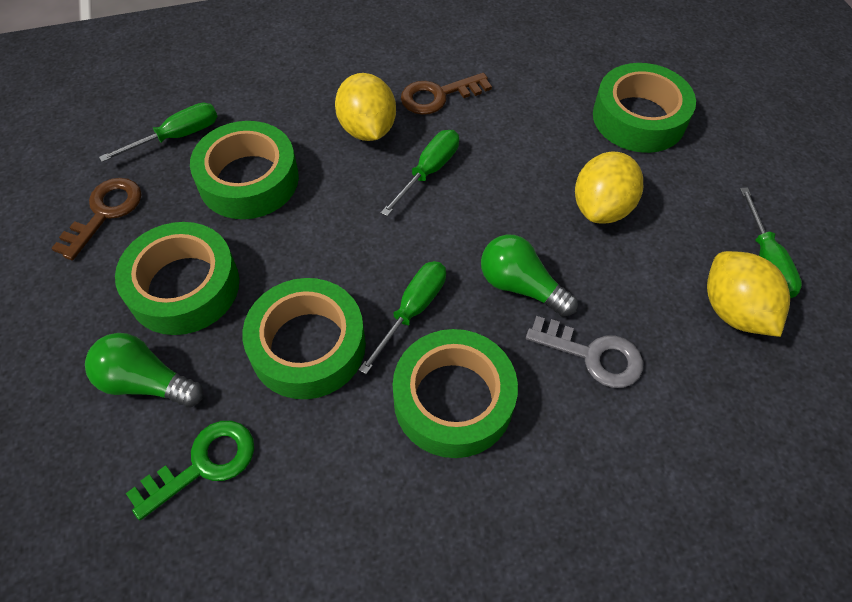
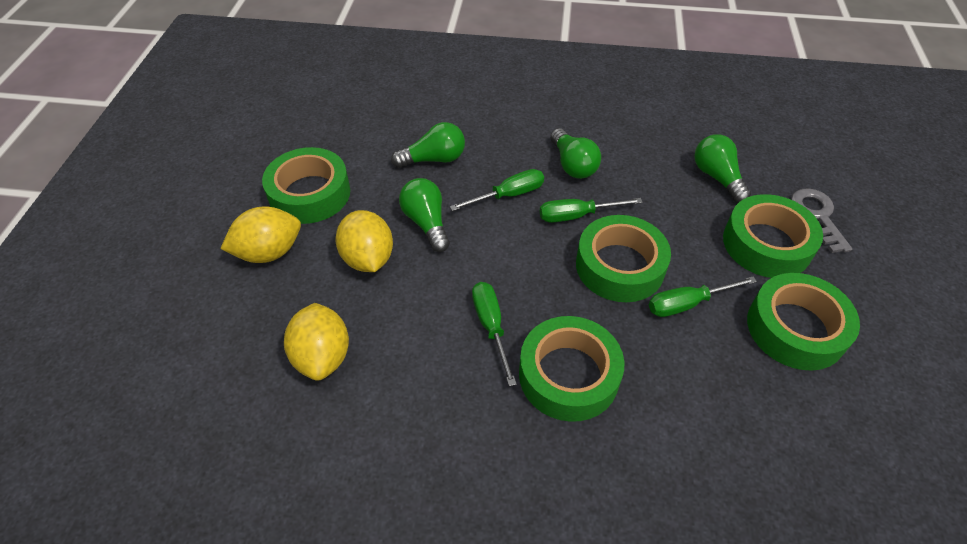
brown key: 2 -> 0
green key: 1 -> 0
green light bulb: 2 -> 4

